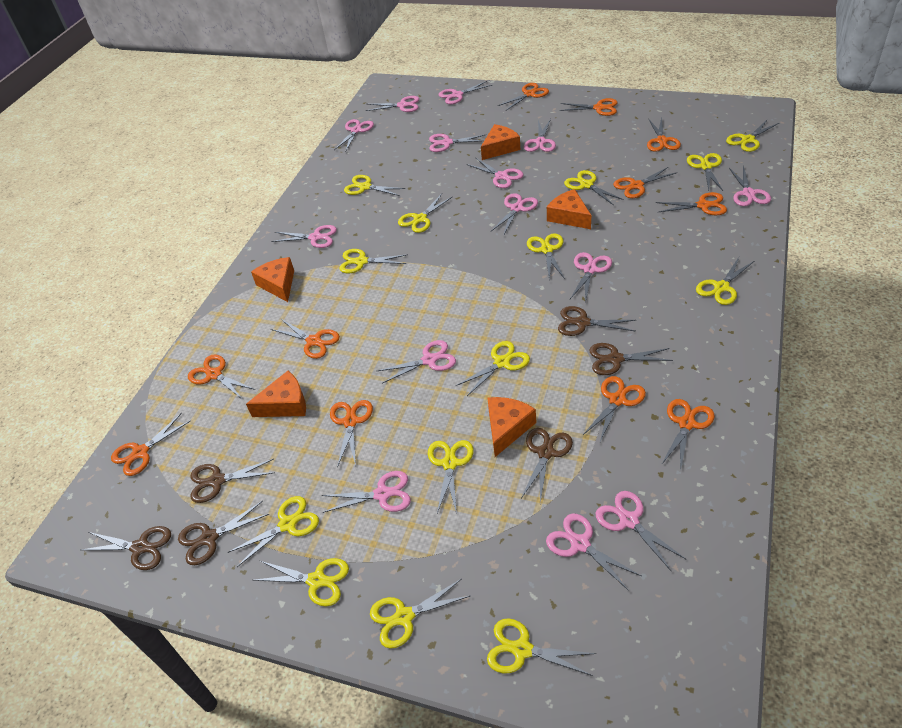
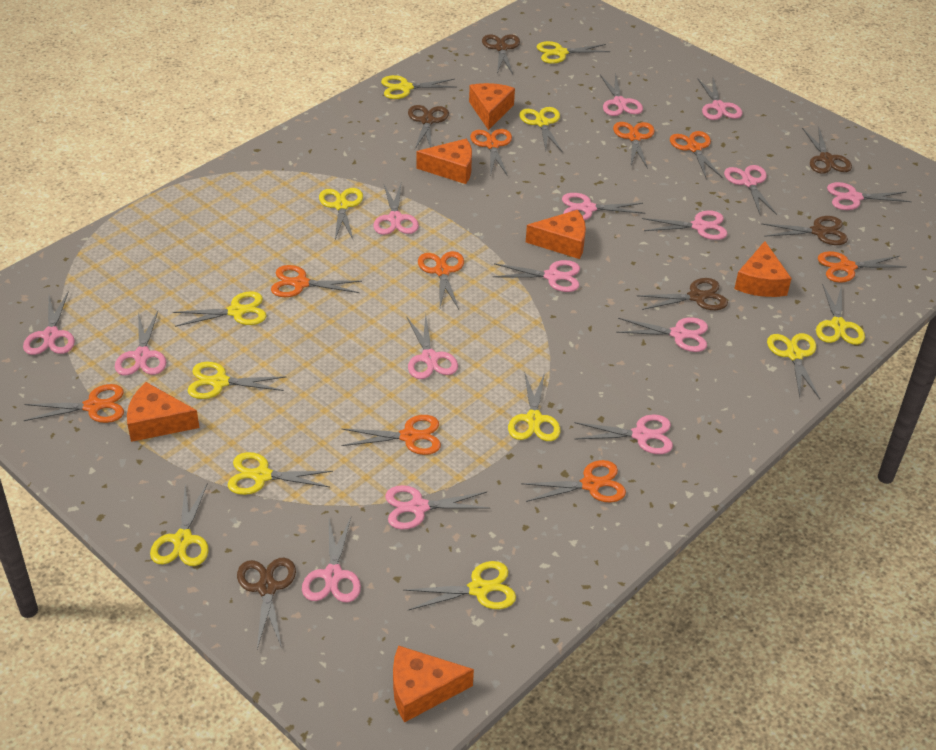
orange cheese: 5 -> 6
orange scissors: 11 -> 9
pink scissors: 14 -> 15
yellow scissors: 14 -> 12

